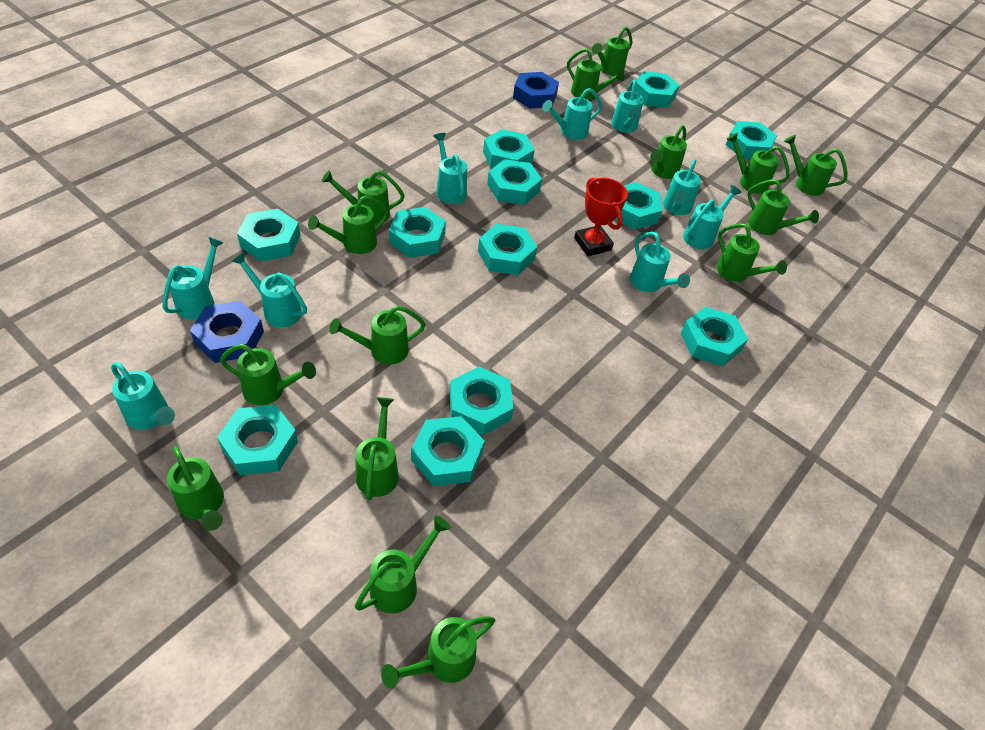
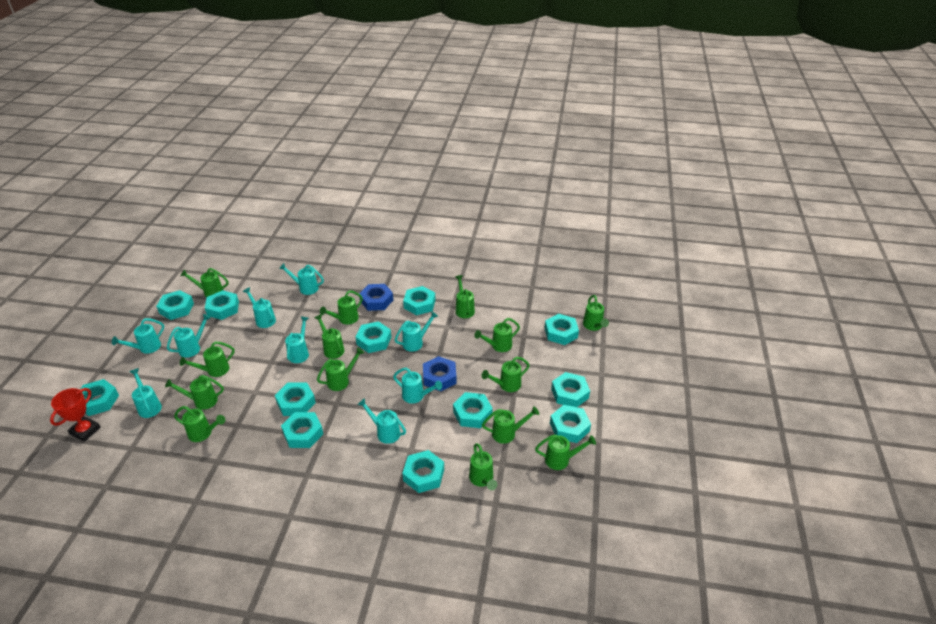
green watering can: 15 -> 14

